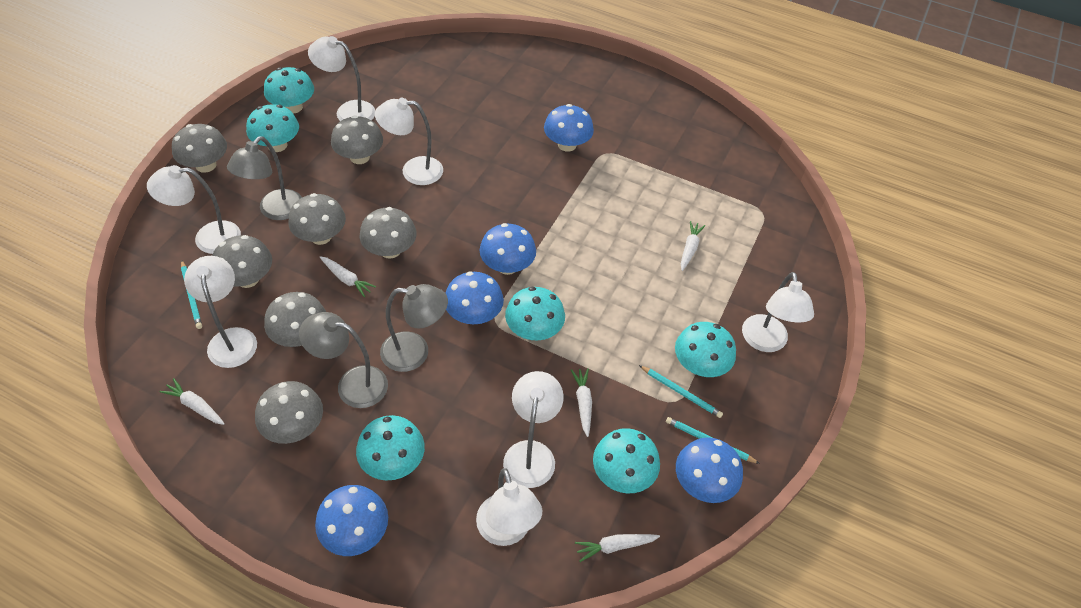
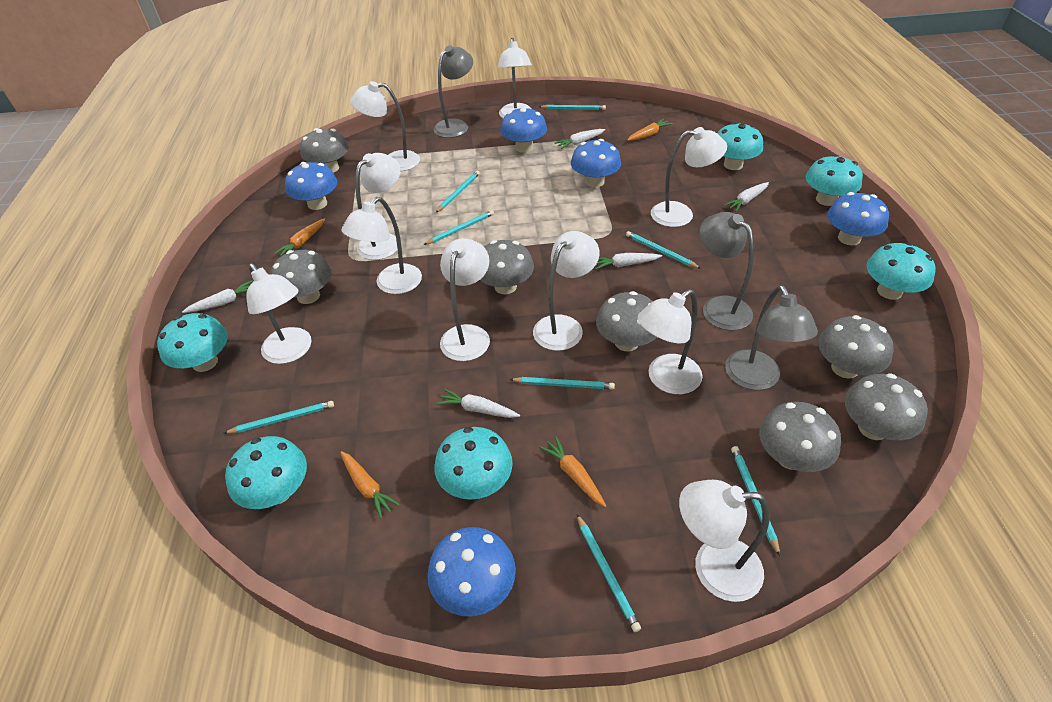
orange carrot: 0 -> 4
turquoise pencil: 3 -> 8
white lamp: 7 -> 10

